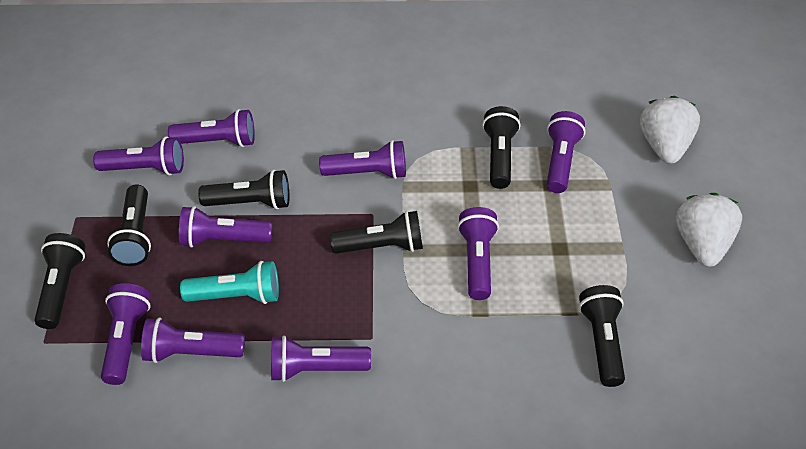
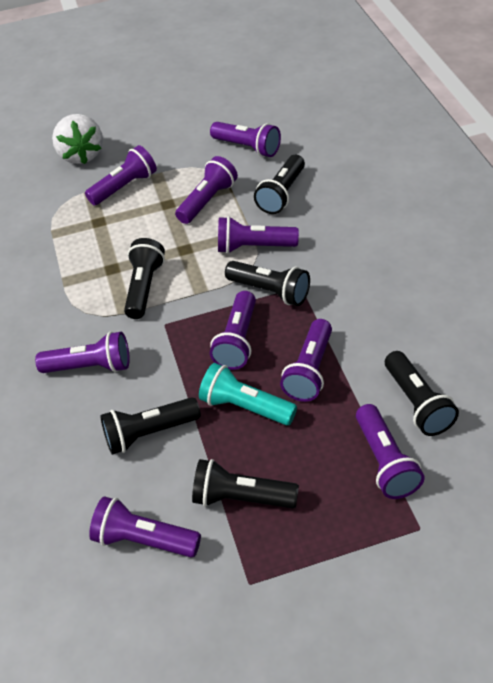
white strawberry: 2 -> 1

